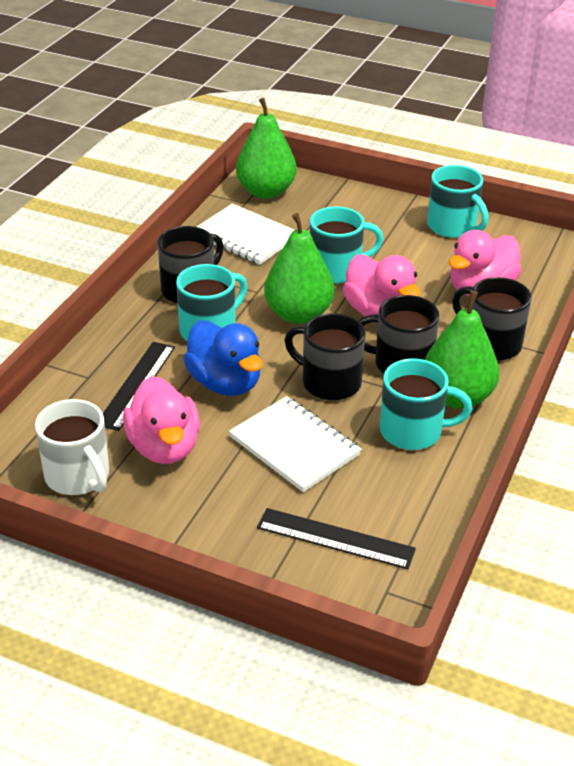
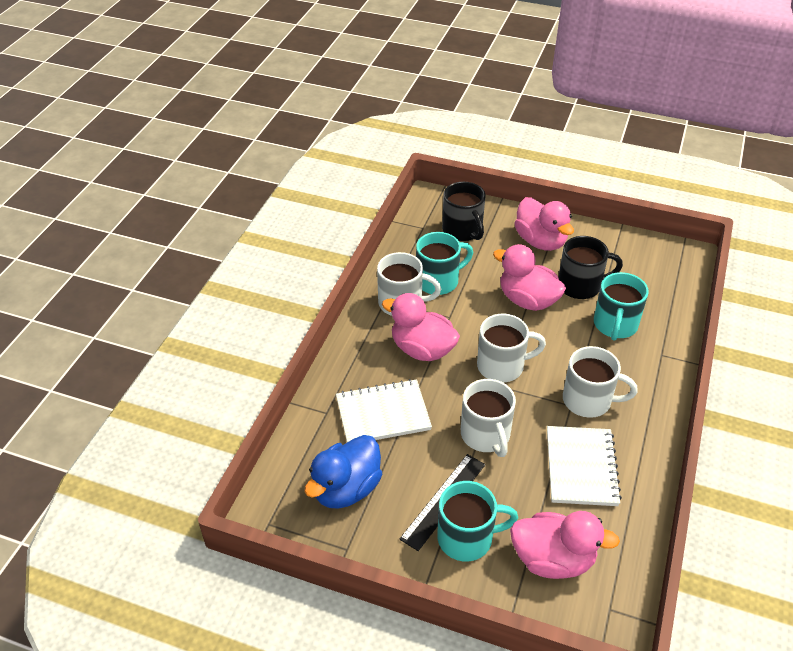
black mug: 4 -> 2
black ruler: 2 -> 1
green pear: 3 -> 0
pink duck: 3 -> 4
turquoise mug: 4 -> 3
white mug: 1 -> 4

